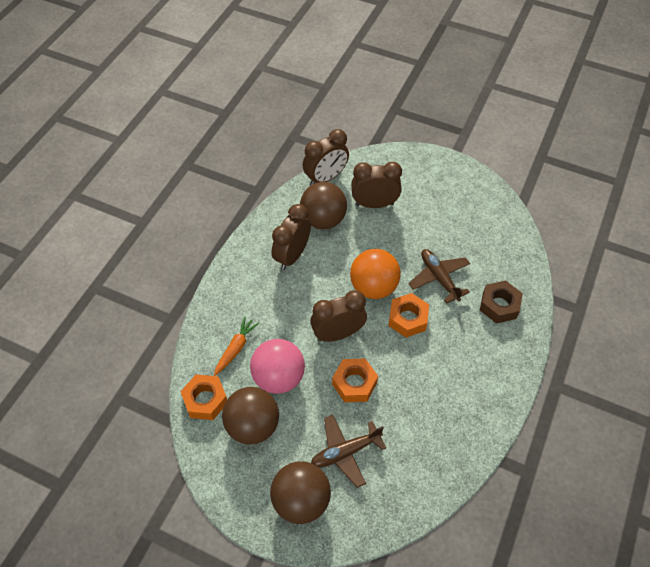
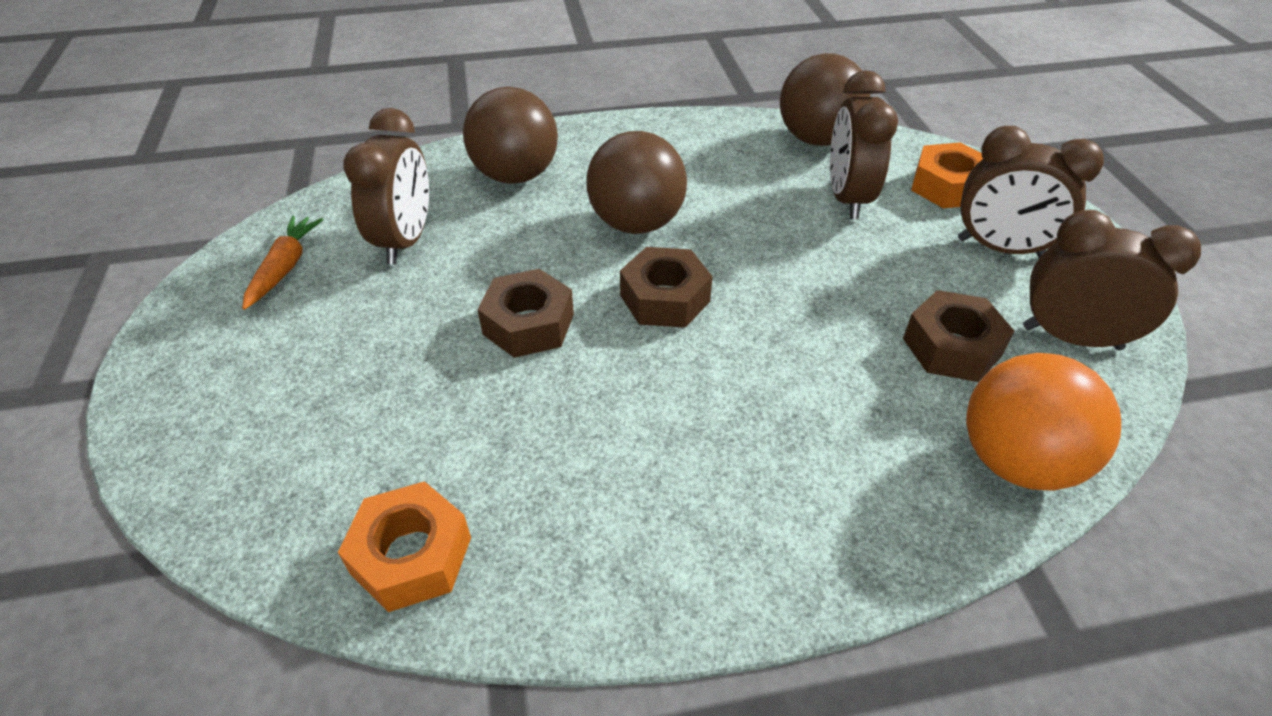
brown nut: 1 -> 3
brown plane: 2 -> 0
orange nut: 3 -> 2
pink ball: 1 -> 0

